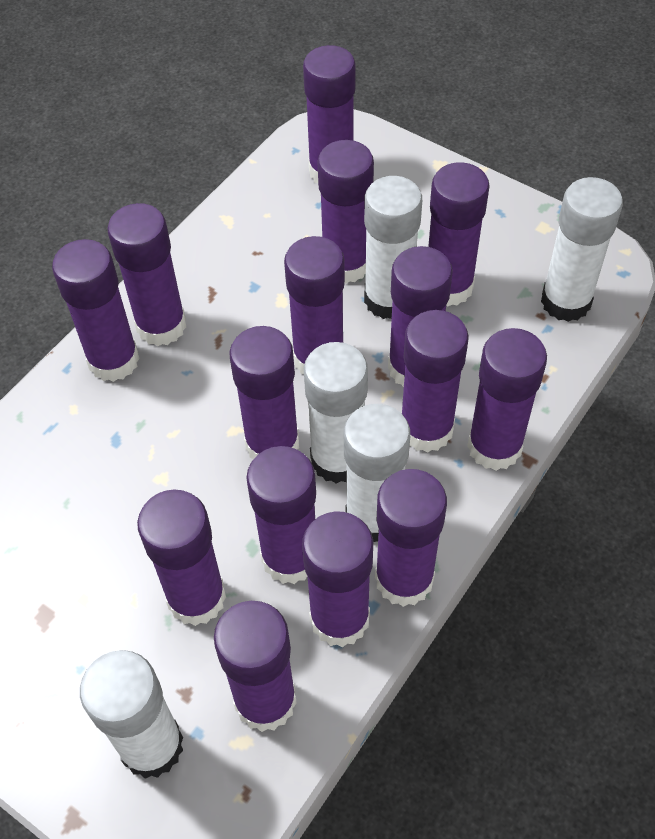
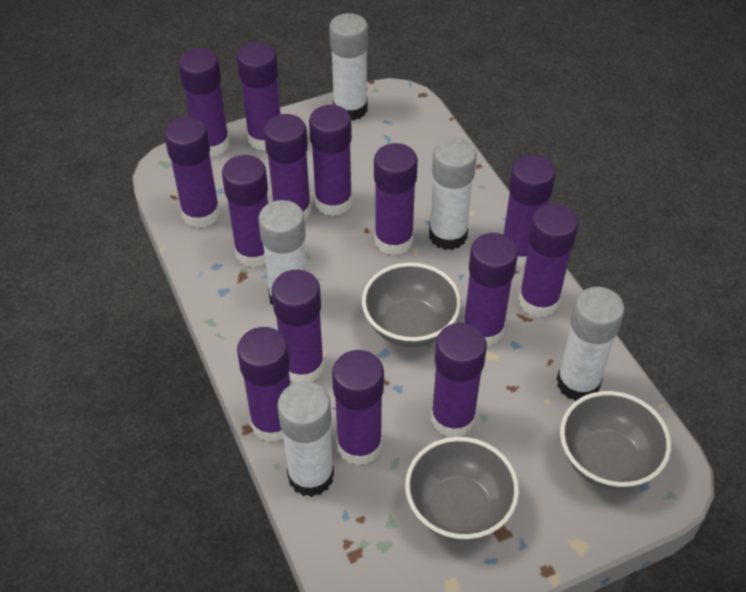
grey bowl: 0 -> 3
purple glue stick: 15 -> 14

